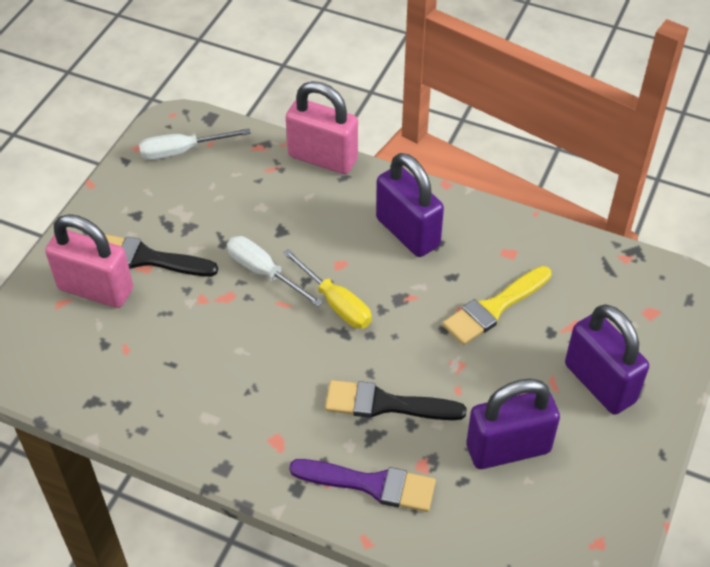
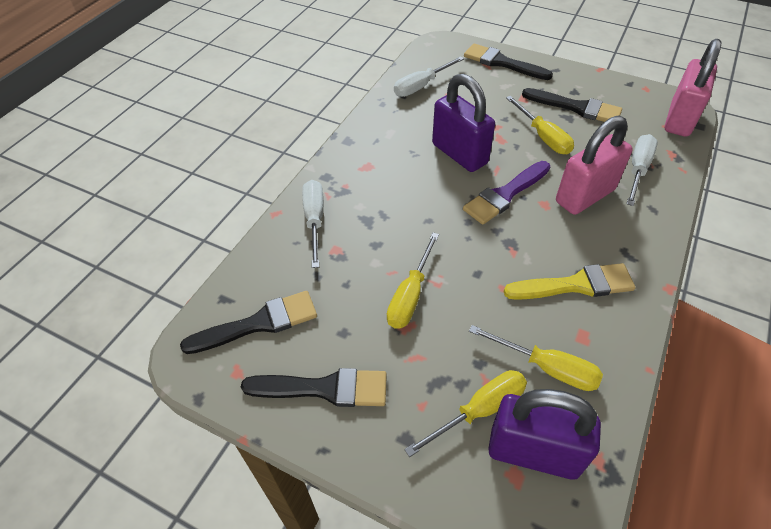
black brush: 2 -> 4
purple padlock: 3 -> 2
white screwdriver: 2 -> 3
yellow screwdriver: 1 -> 4

